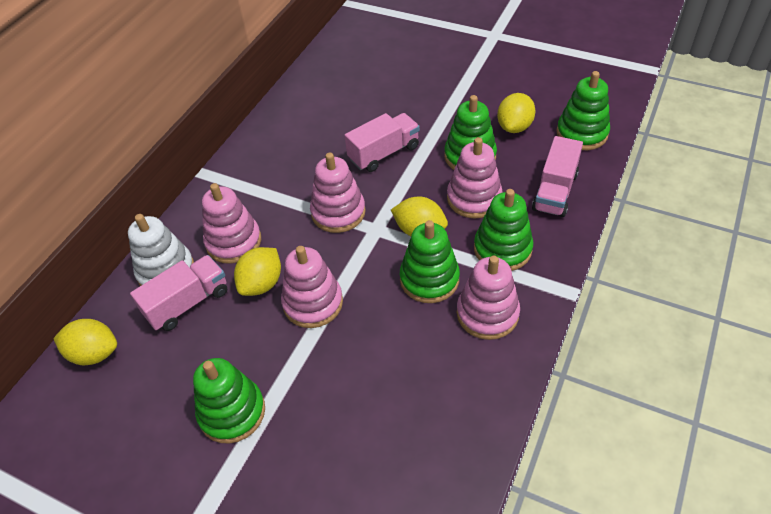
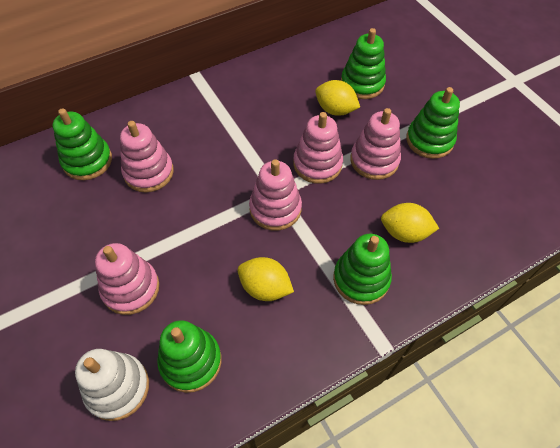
pink truck: 3 -> 0
yellow lemon: 4 -> 3

